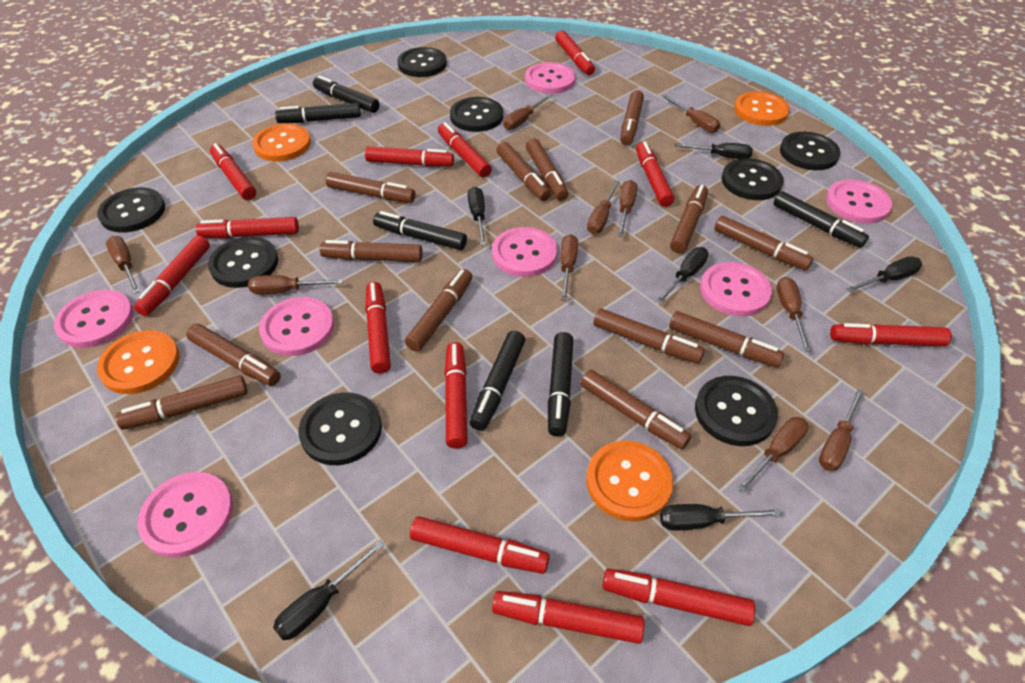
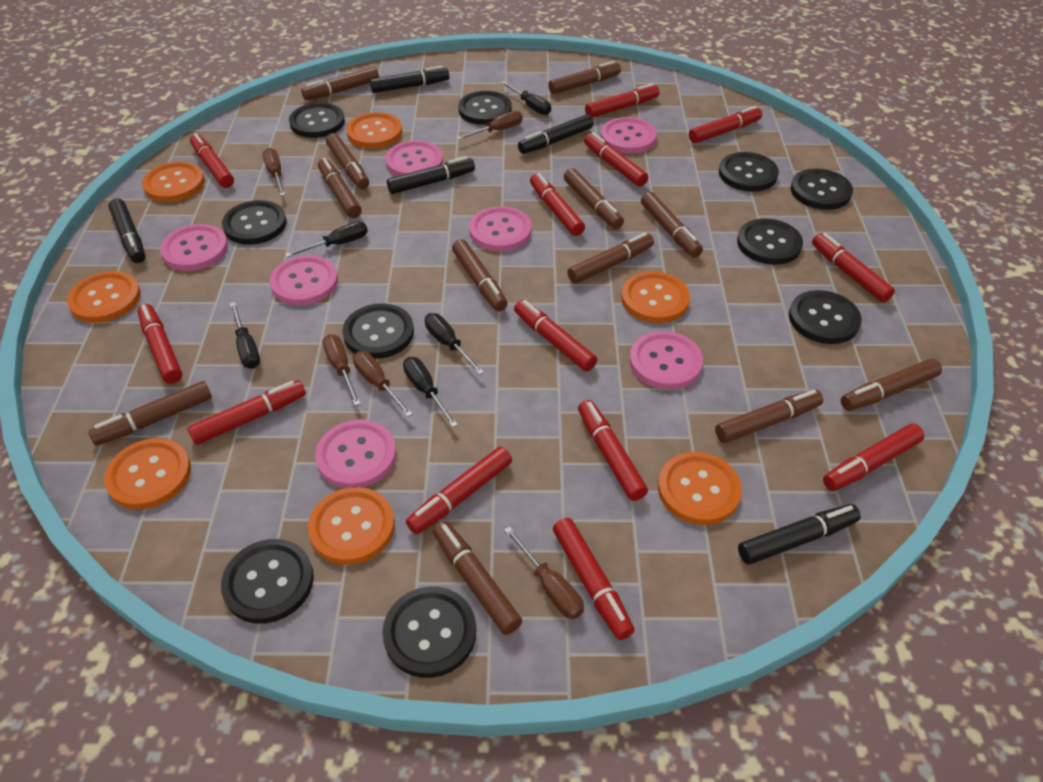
black button: 8 -> 10
black marker: 6 -> 5
black screwdriver: 6 -> 5
brown marker: 13 -> 12
brown screwdriver: 10 -> 5
orange button: 4 -> 7

